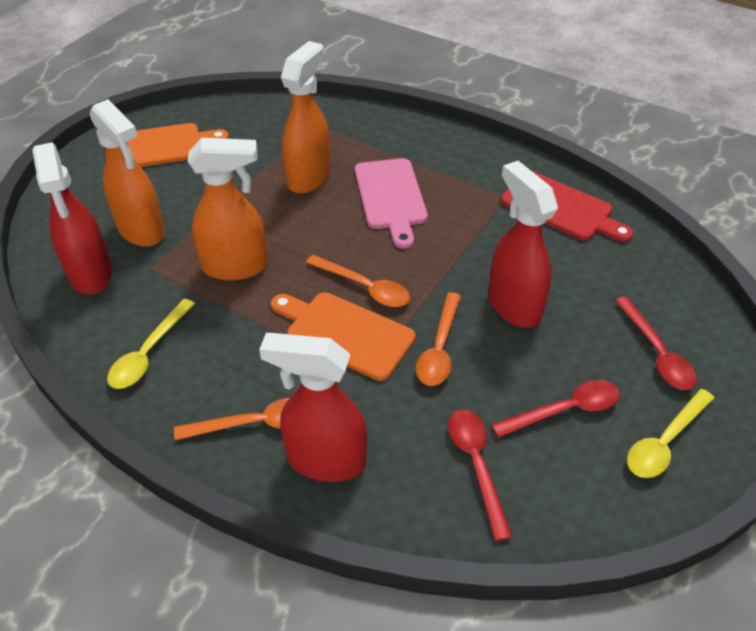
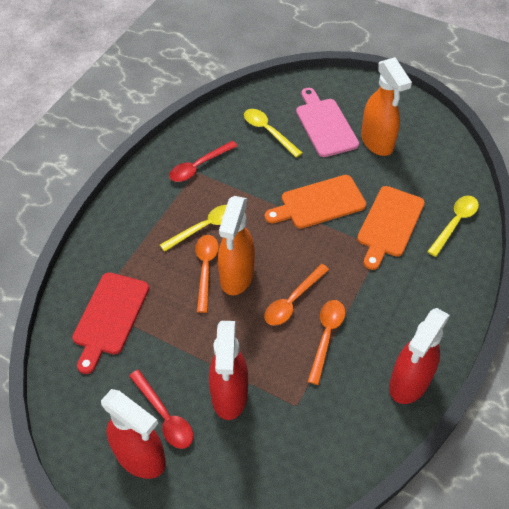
orange spray bottle: 3 -> 2
red spoon: 3 -> 2
yellow spoon: 2 -> 3

